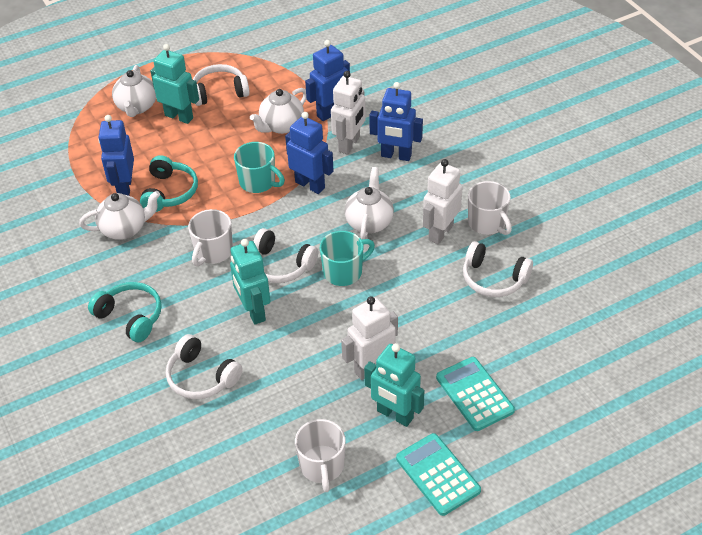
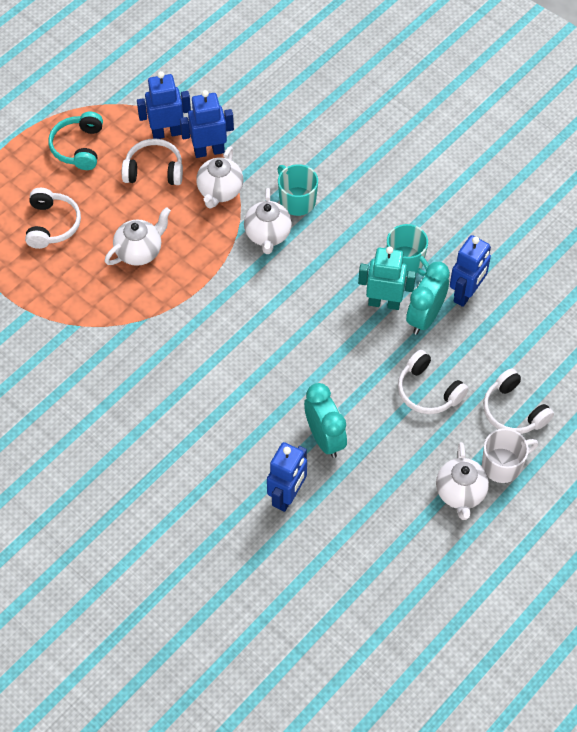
turquoise calculator: 2 -> 0
turquoise clock: 0 -> 2
turquoise headphones: 2 -> 1
turquoise robot: 3 -> 1
white mug: 3 -> 1
white robot: 3 -> 0

